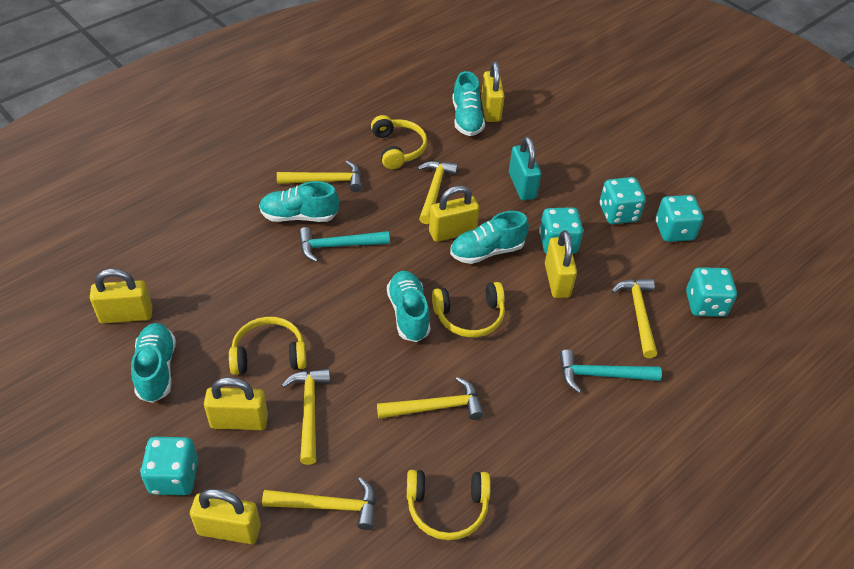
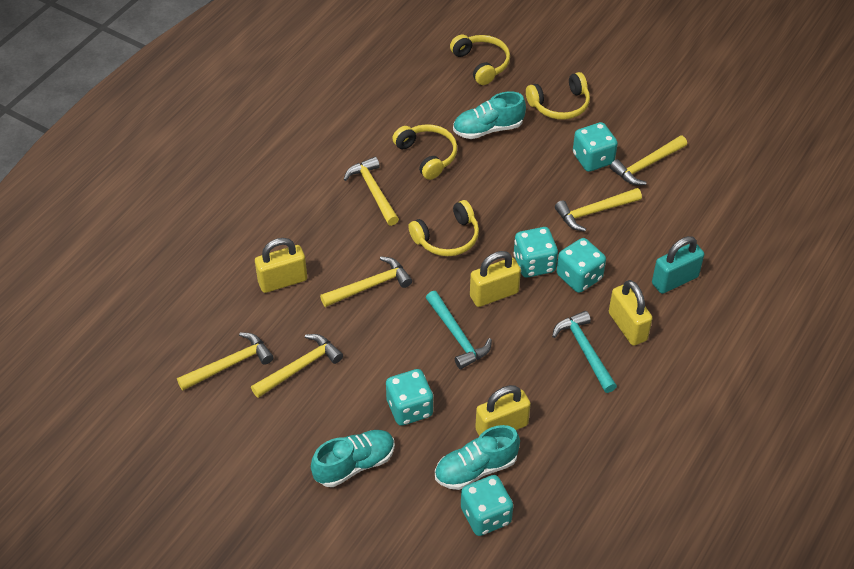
turquoise shoe: 5 -> 3
yellow padlock: 6 -> 4

